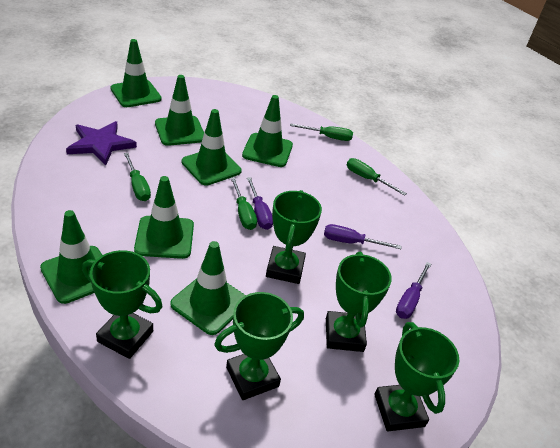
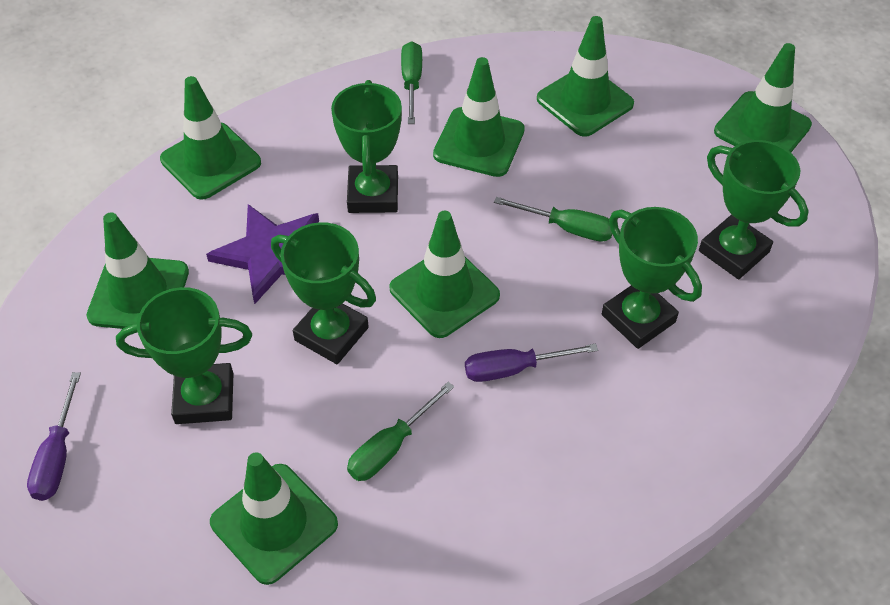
green screwdriver: 4 -> 3
purple screwdriver: 3 -> 2

